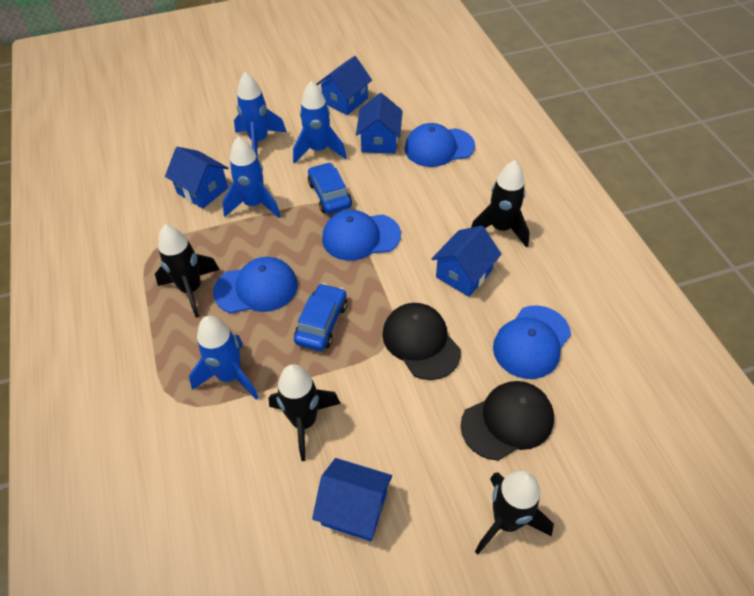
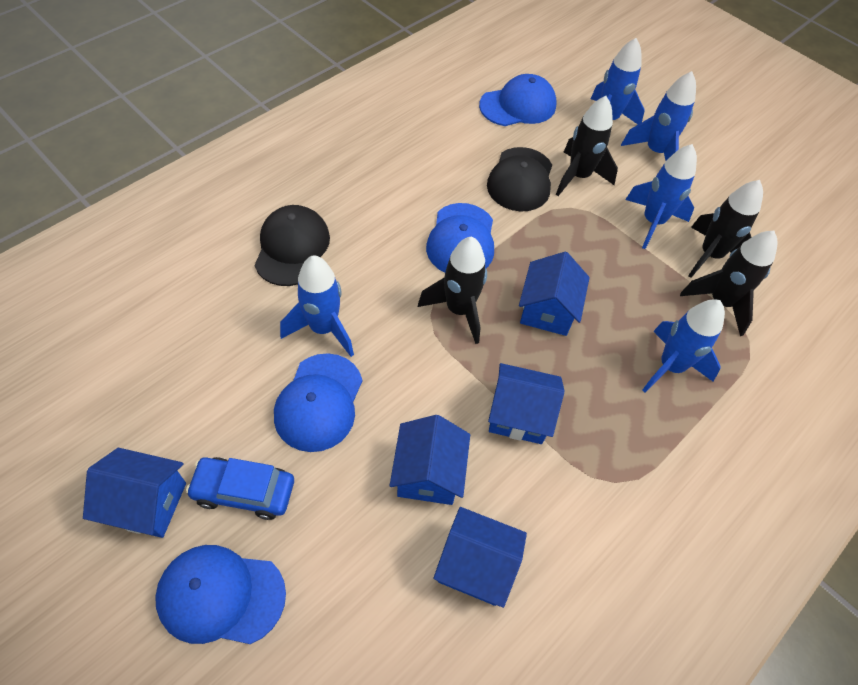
blue car: 2 -> 1
blue rocket: 4 -> 5

